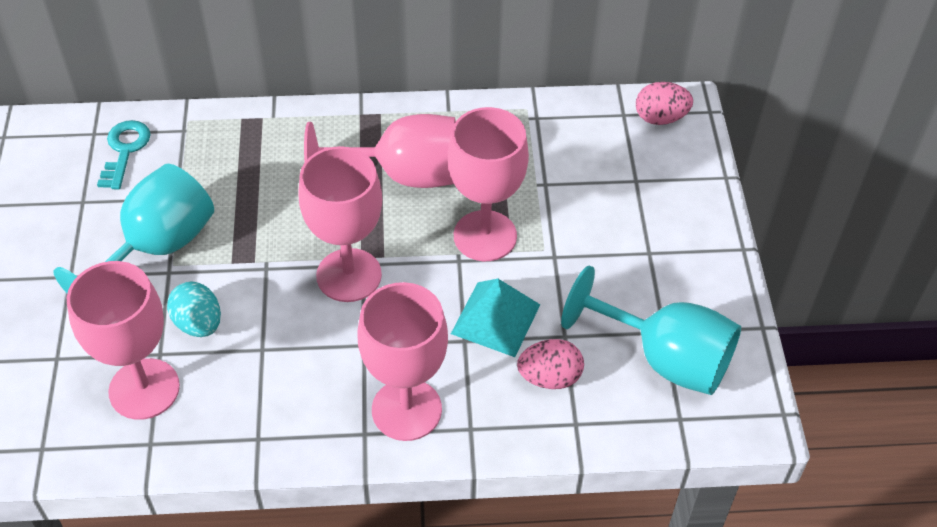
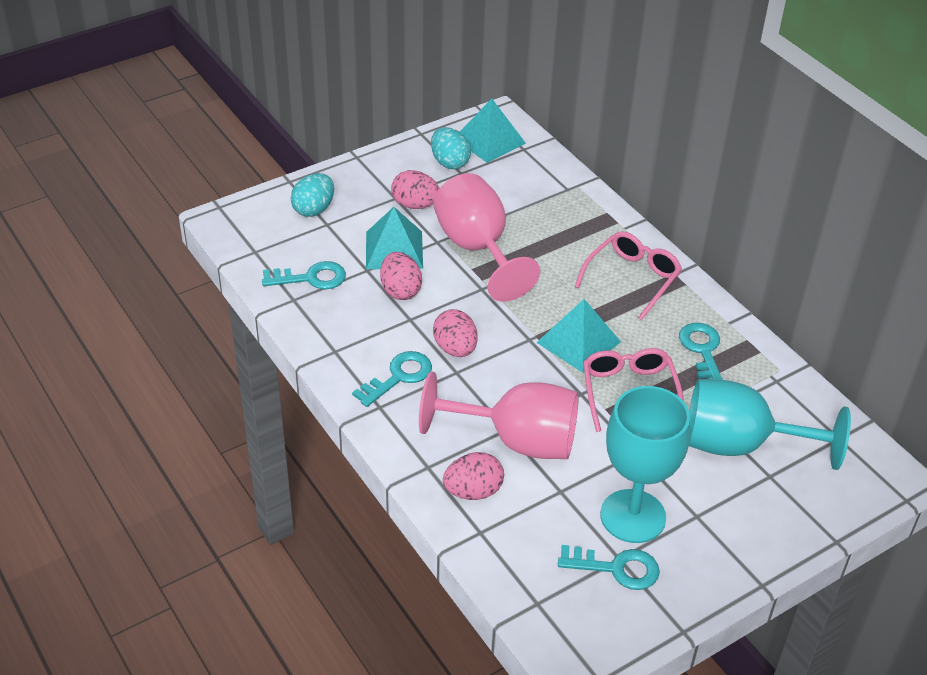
pink egg: 2 -> 4
pink glasses: 0 -> 2
pink goblet: 5 -> 2
turquoise egg: 1 -> 2
turquoise key: 1 -> 4
turquoise pyramid: 1 -> 3

